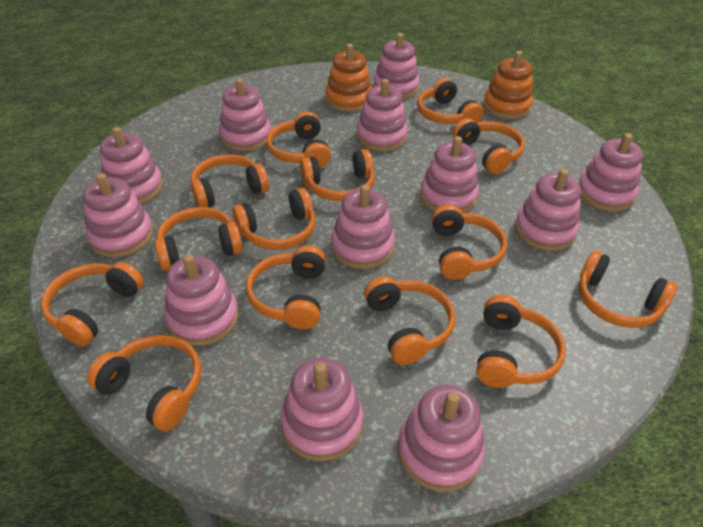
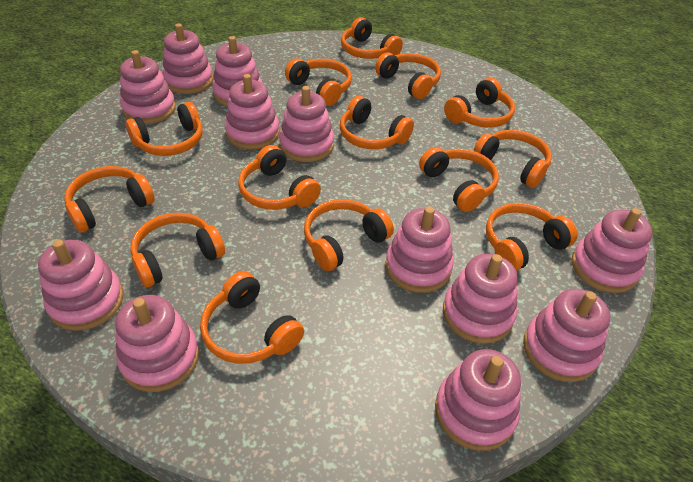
orange stacking toy: 2 -> 0

